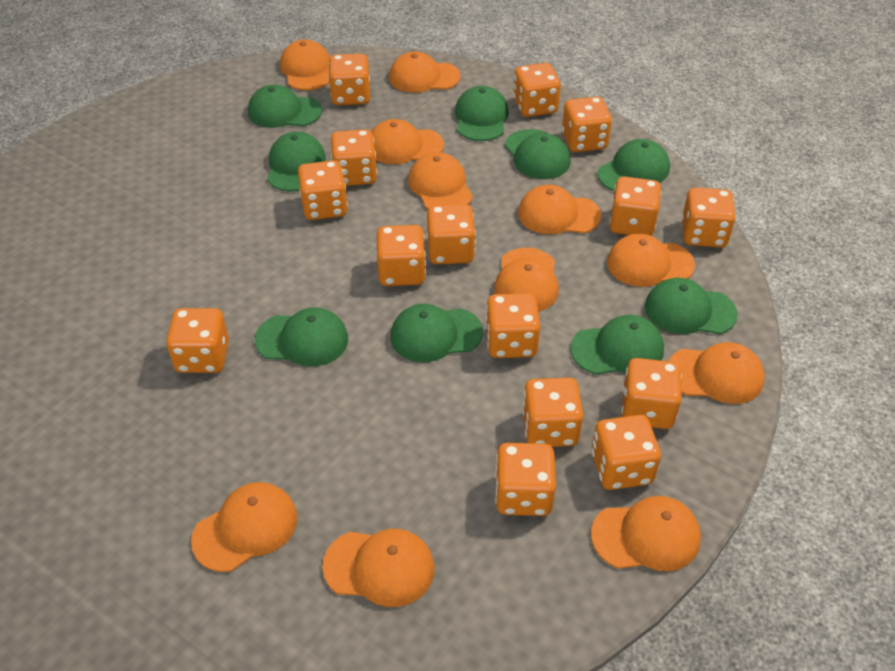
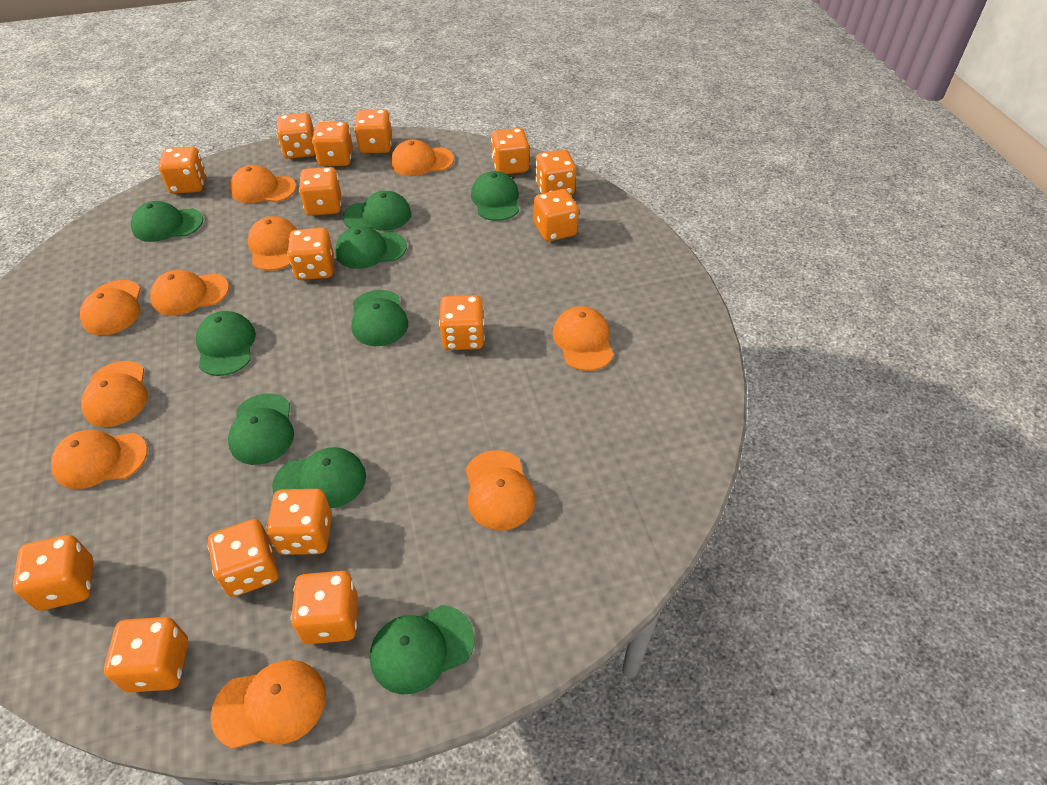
orange cap: 11 -> 10

